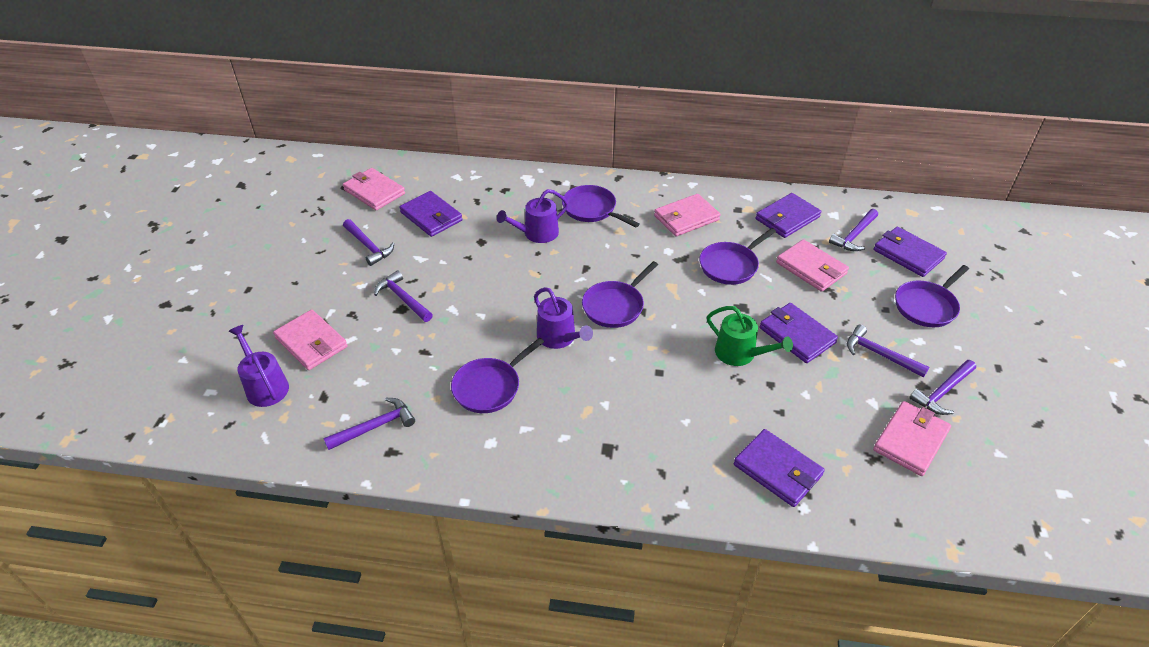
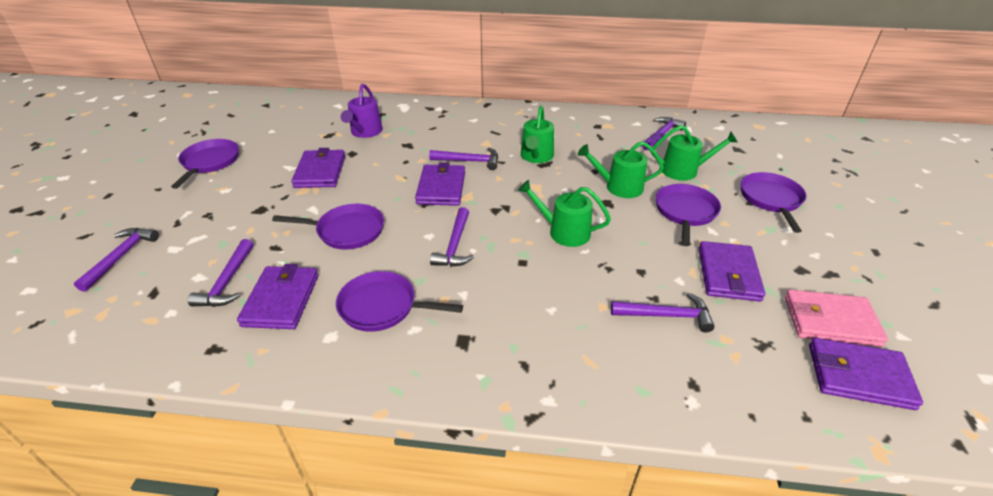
green watering can: 1 -> 4
pink wallet: 5 -> 1
purple watering can: 3 -> 1

